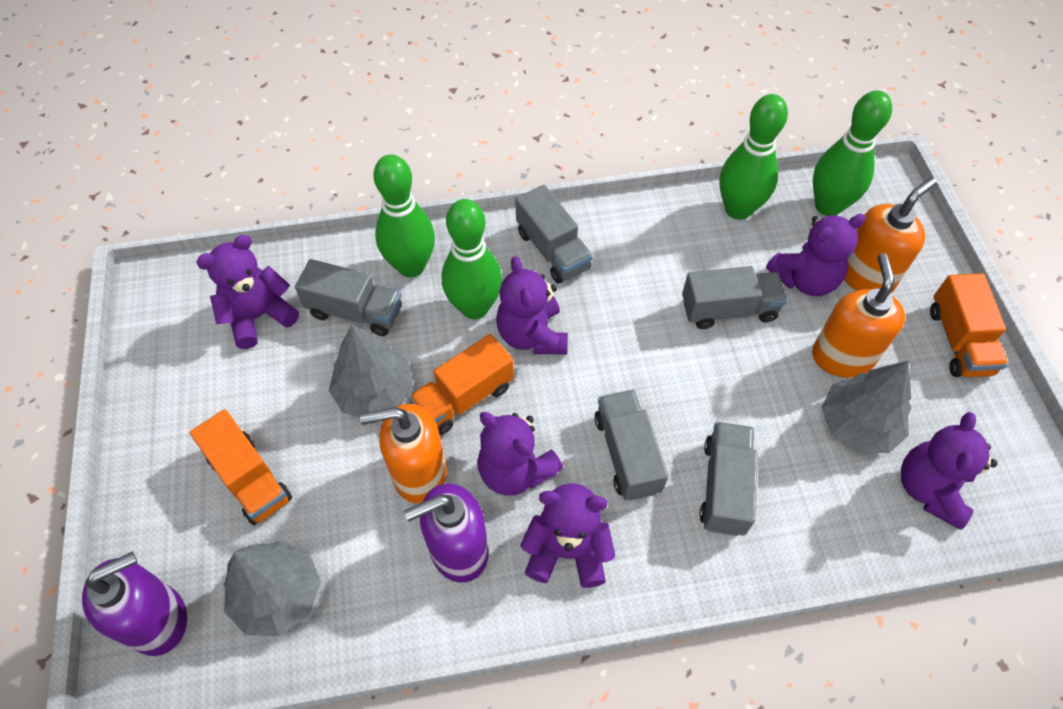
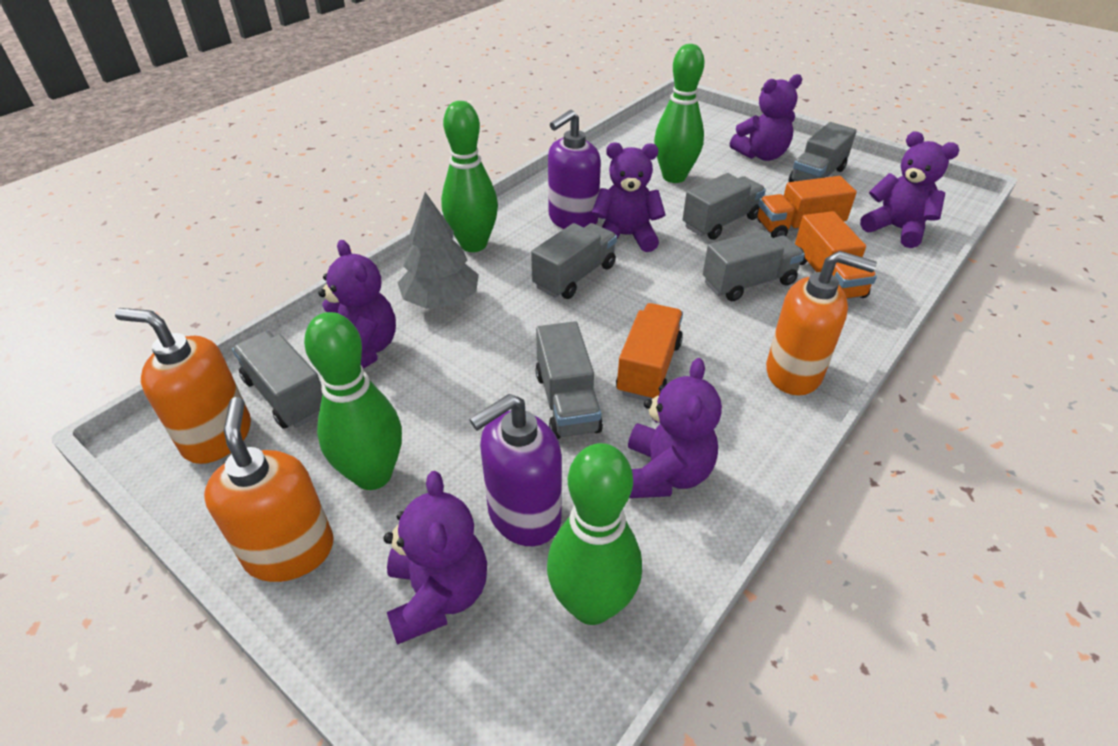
grey tree: 3 -> 1
grey truck: 5 -> 6

